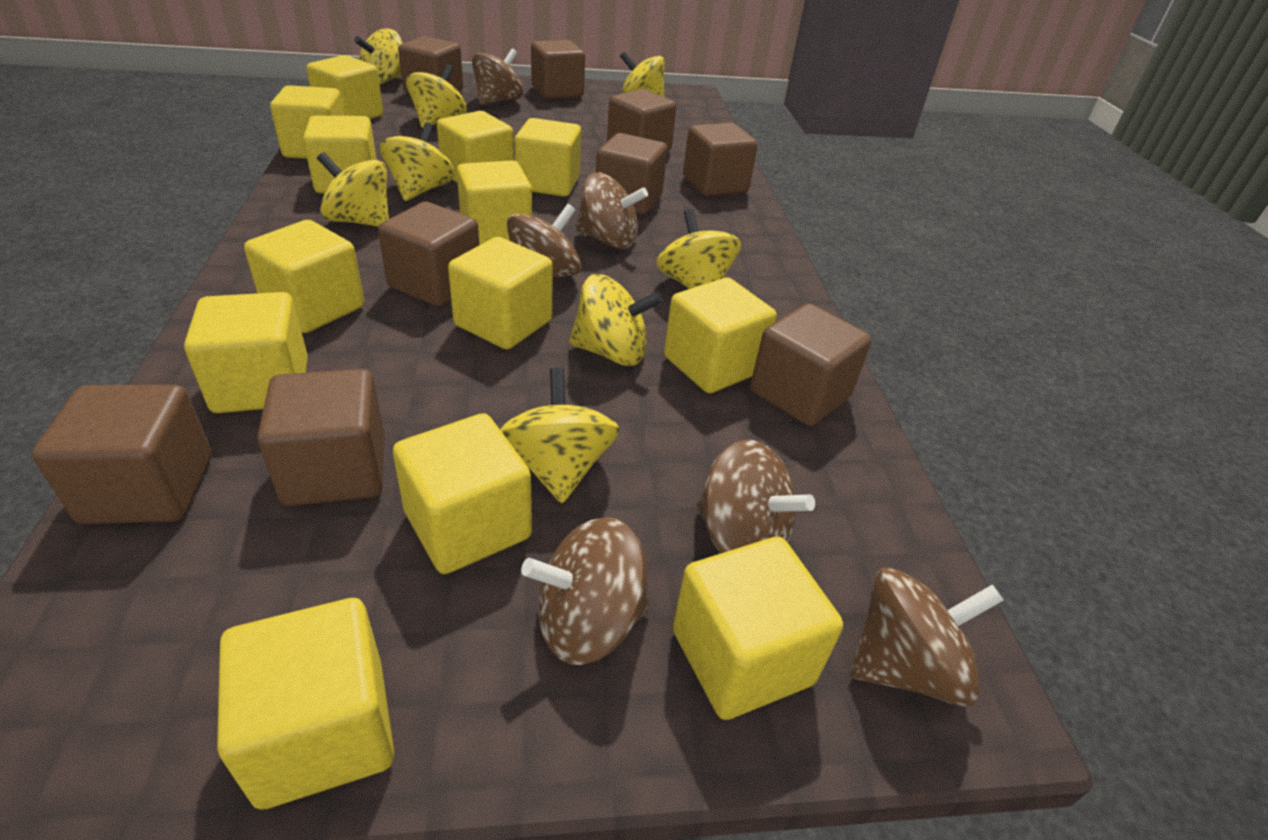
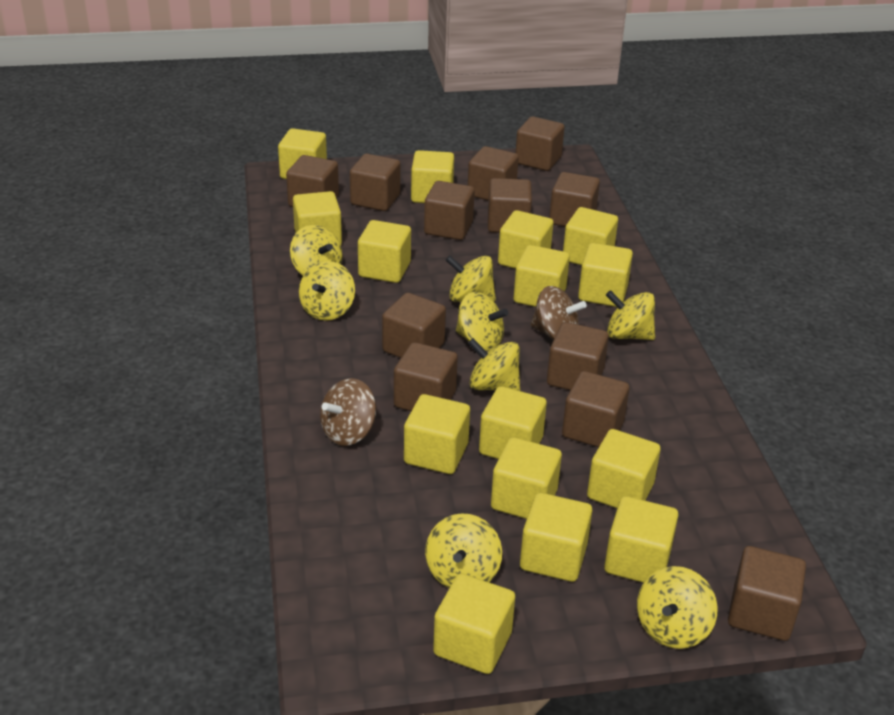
brown cube: 9 -> 12
brown spinning top: 6 -> 2
yellow cube: 13 -> 15

